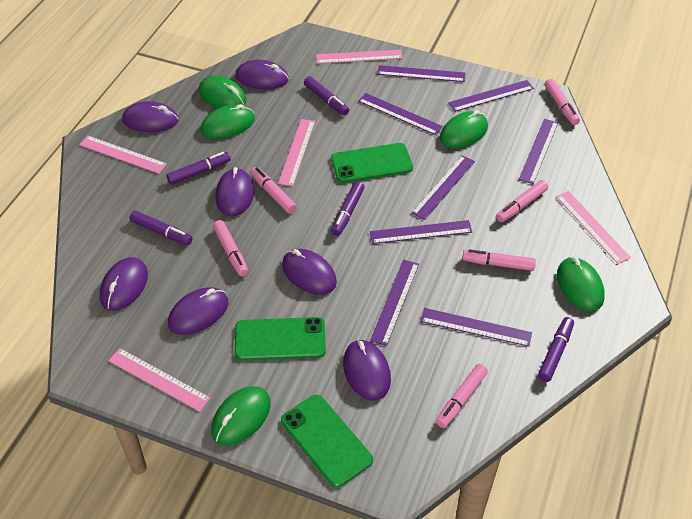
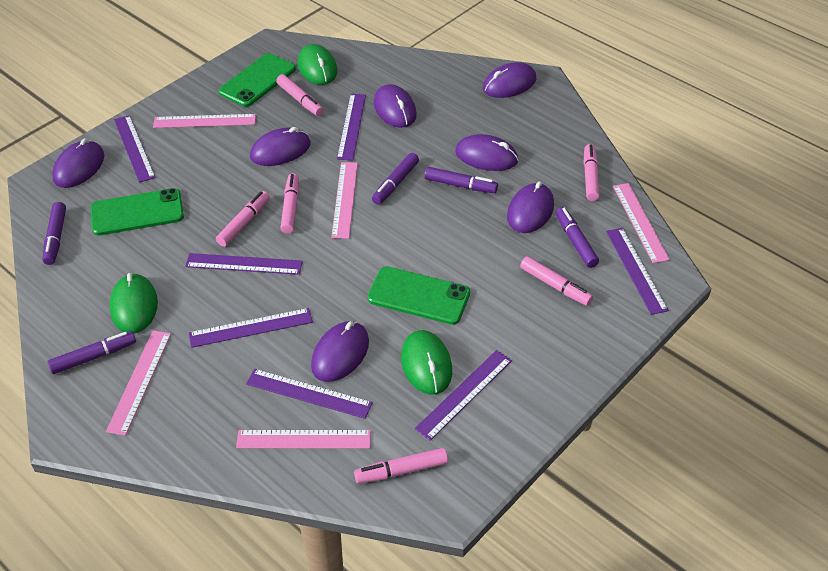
green mouse: 5 -> 3
purple ruler: 8 -> 7

